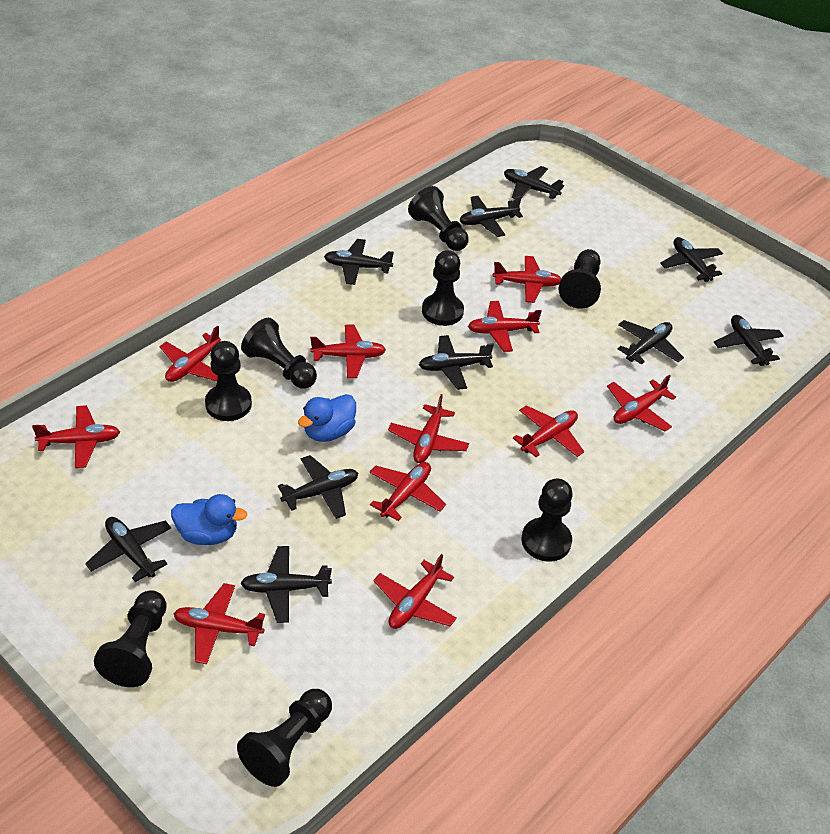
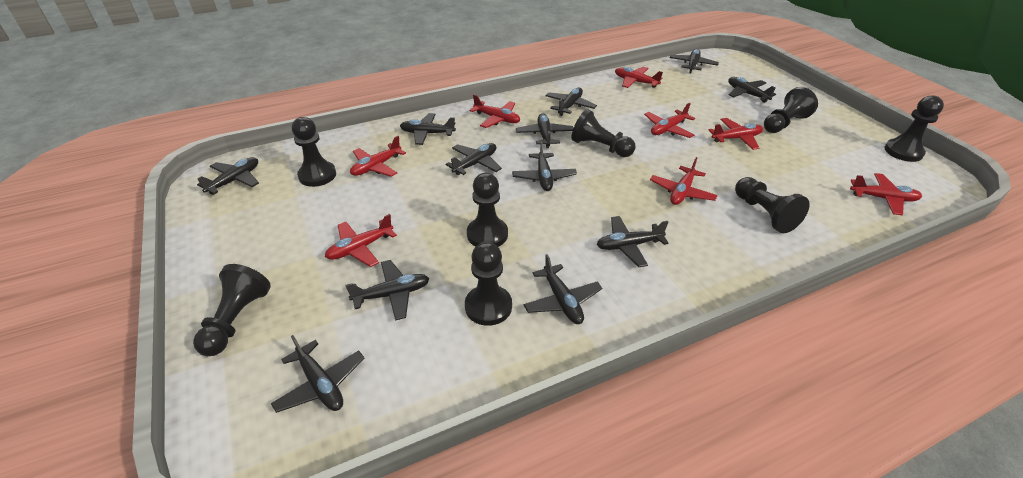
black plane: 10 -> 12
blue duck: 2 -> 0
red plane: 11 -> 8

